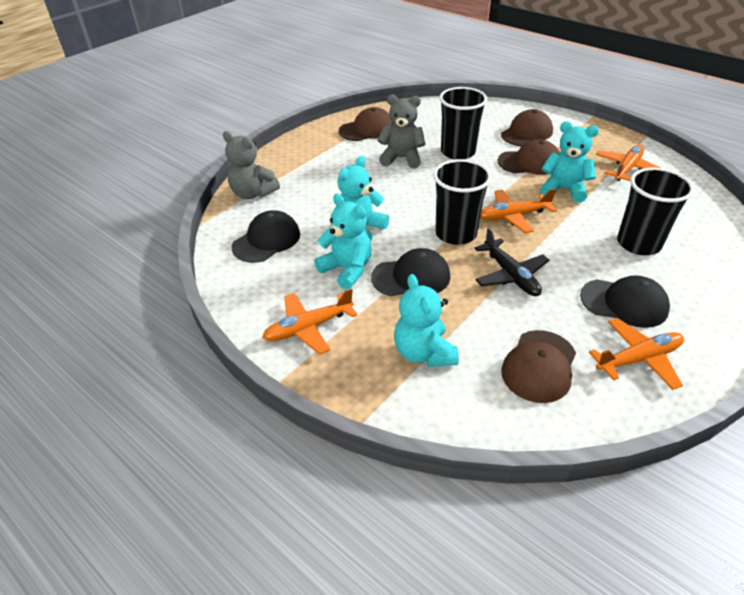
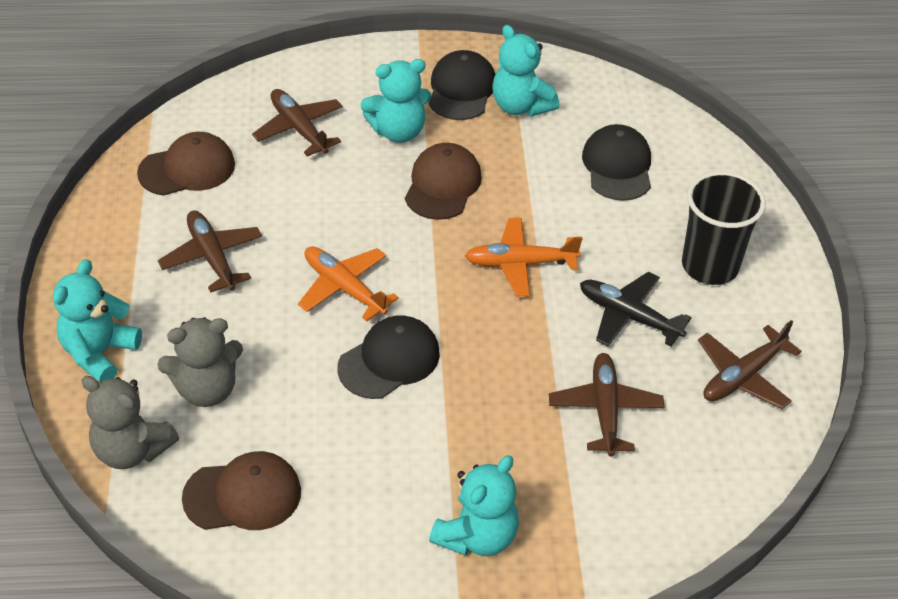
black cup: 3 -> 1
brown cap: 4 -> 3
brown plane: 0 -> 4
orange plane: 4 -> 2

